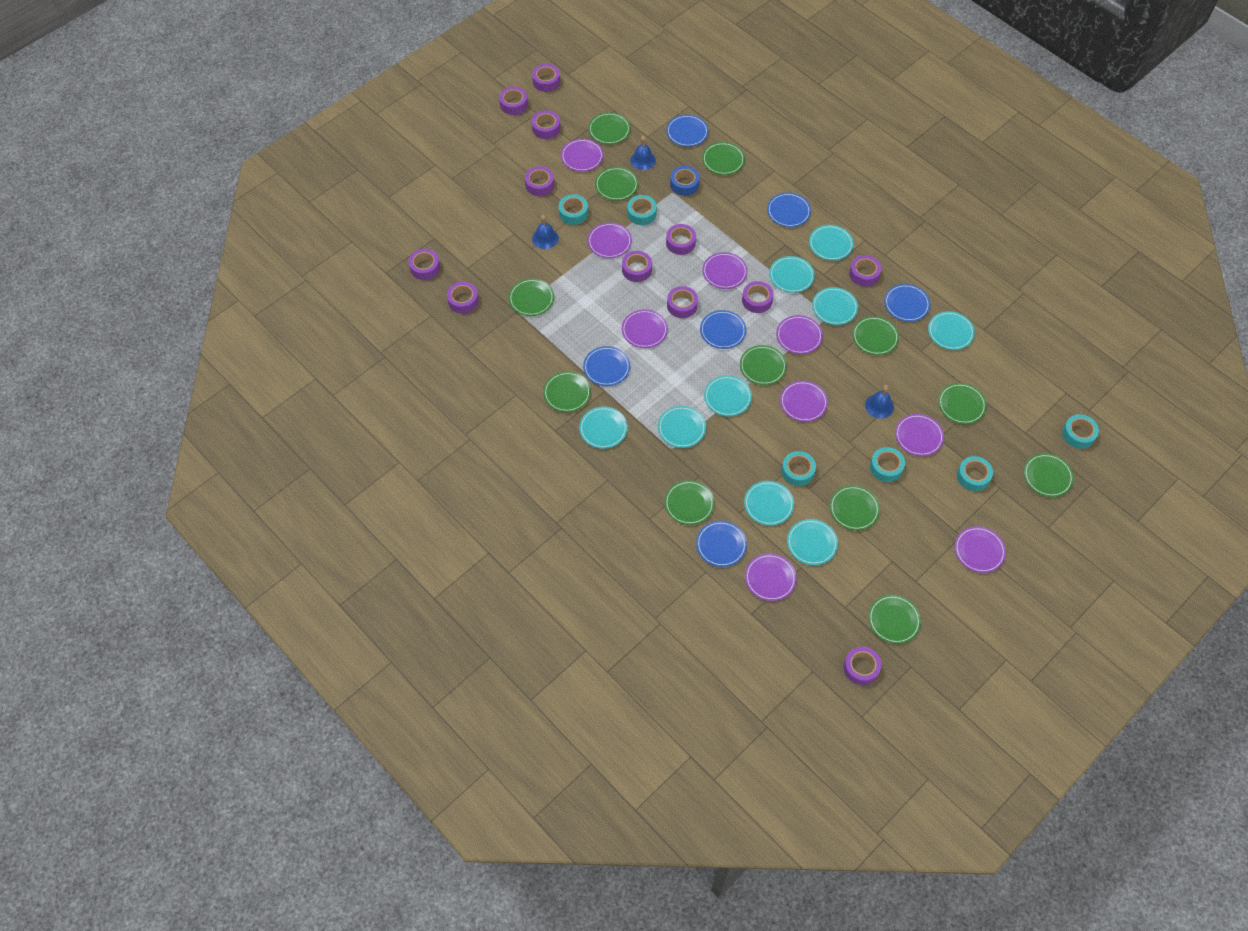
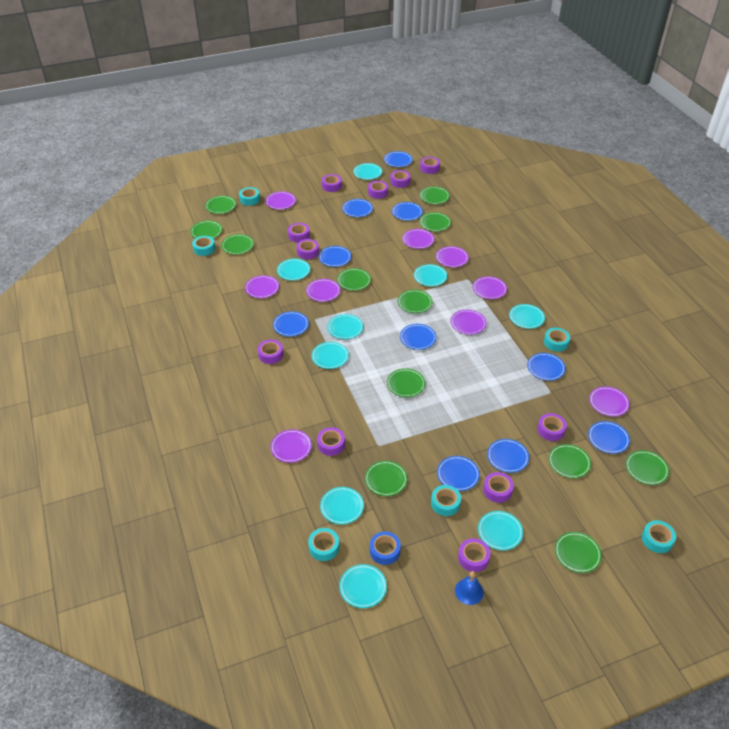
blue bell: 3 -> 1
blue plate: 6 -> 10
purple tape: 12 -> 11

